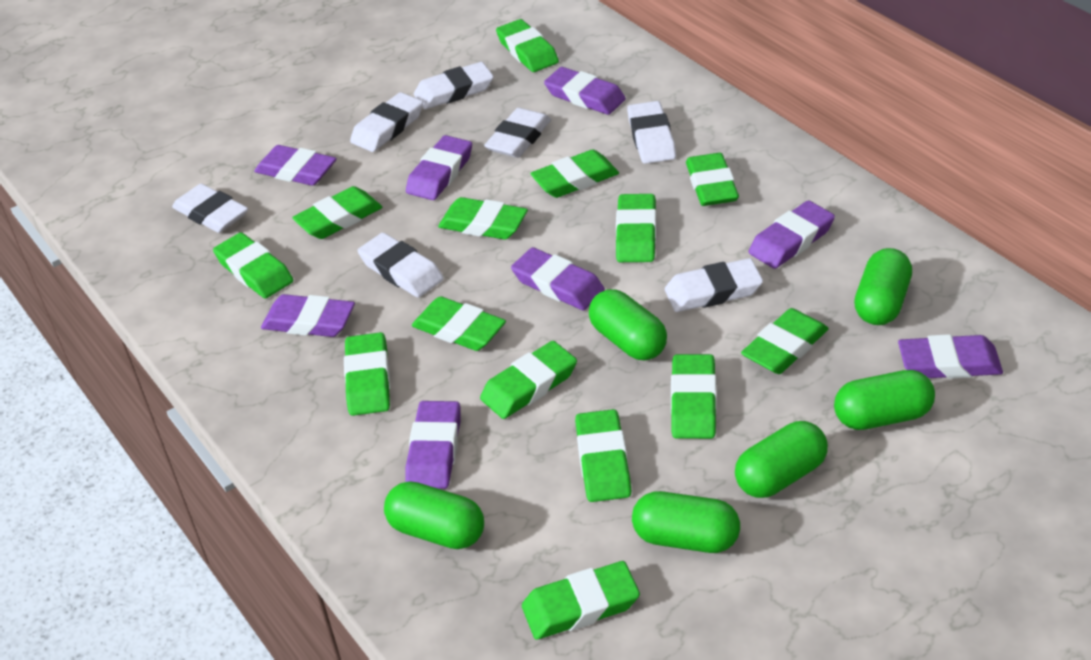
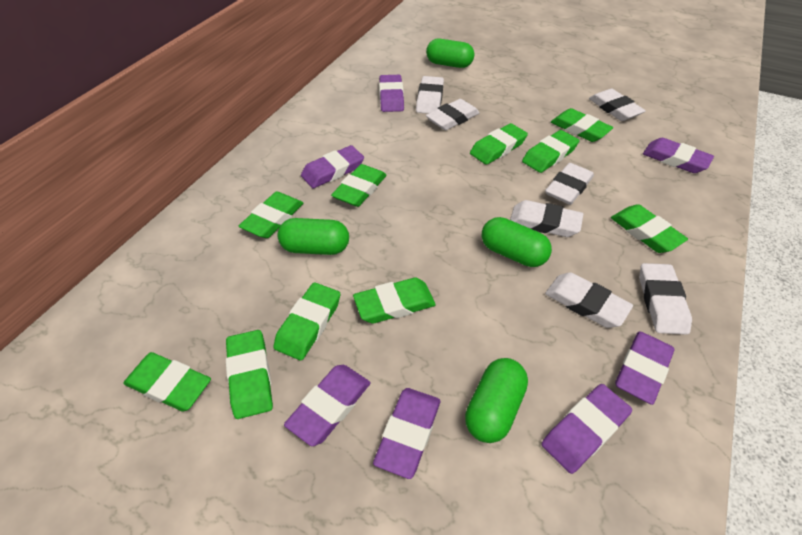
green capsule: 6 -> 4
green eraser: 14 -> 10
purple eraser: 8 -> 7

